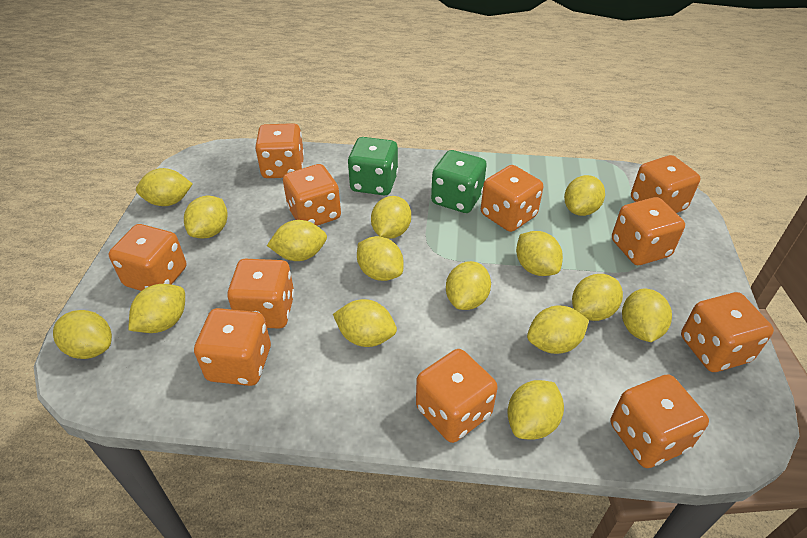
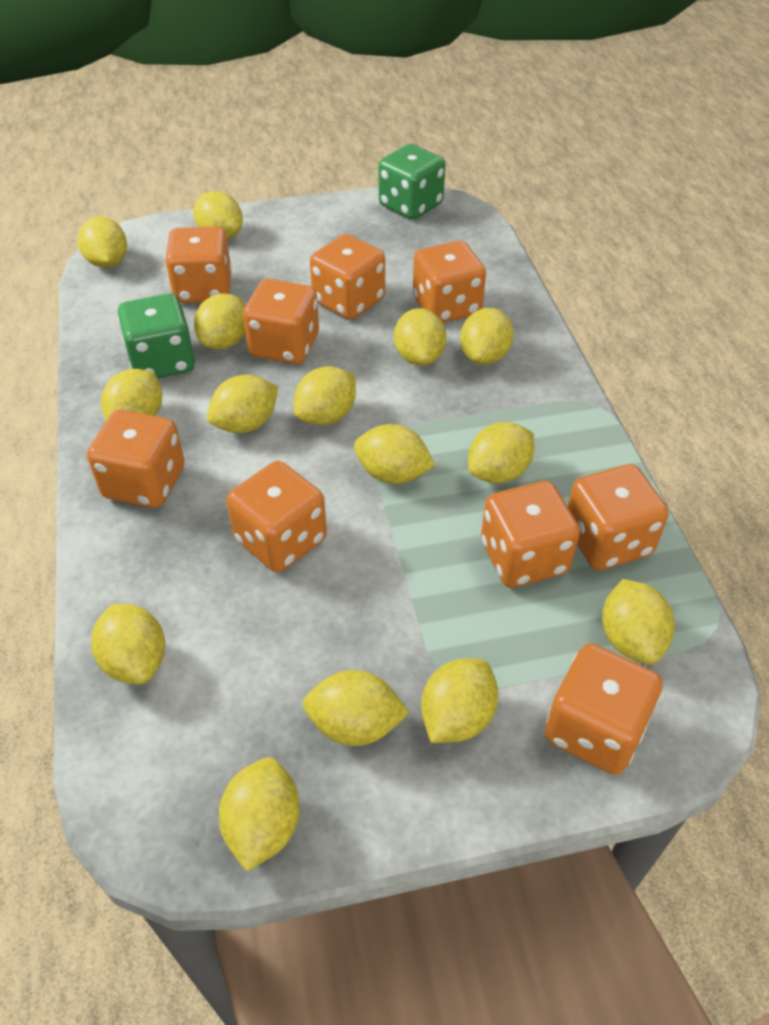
orange dice: 11 -> 9

